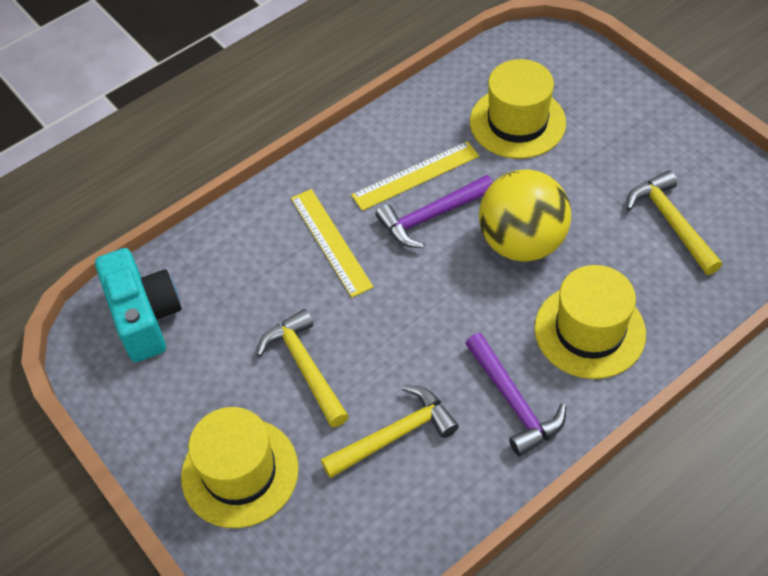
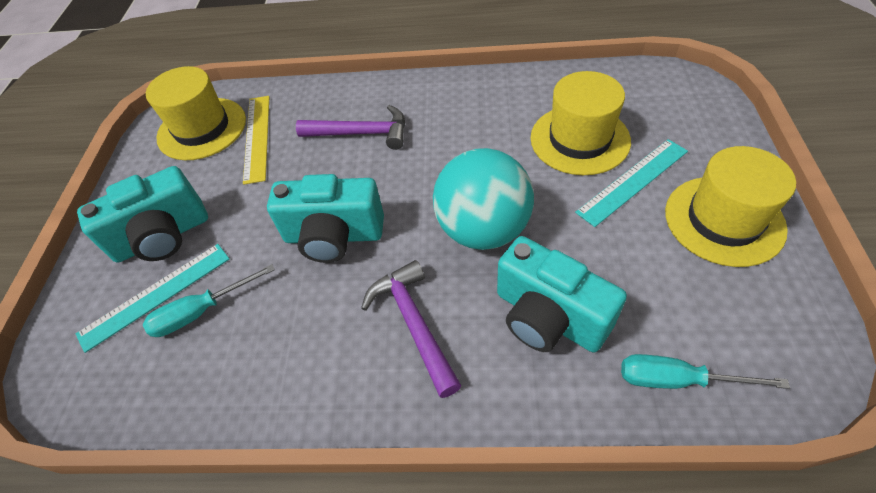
turquoise ball: 0 -> 1
turquoise camera: 1 -> 3
turquoise ruler: 0 -> 2
turquoise screwdriver: 0 -> 2
yellow ball: 1 -> 0
yellow hammer: 3 -> 0
yellow ruler: 2 -> 1

